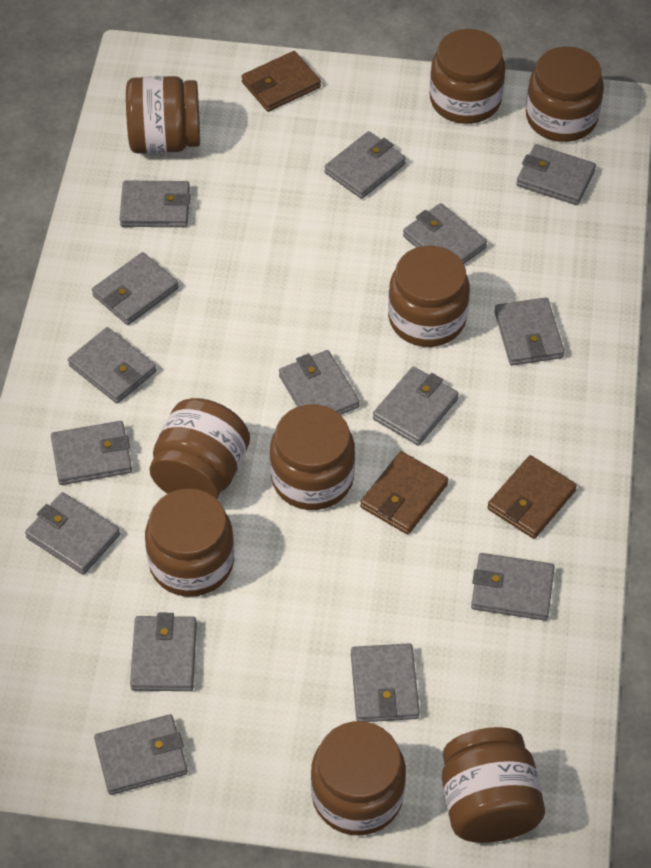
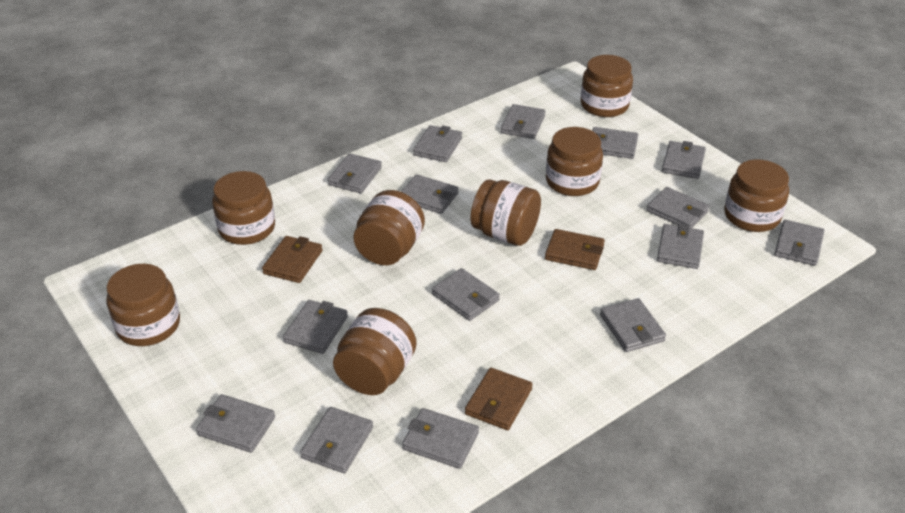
brown jar: 9 -> 8

